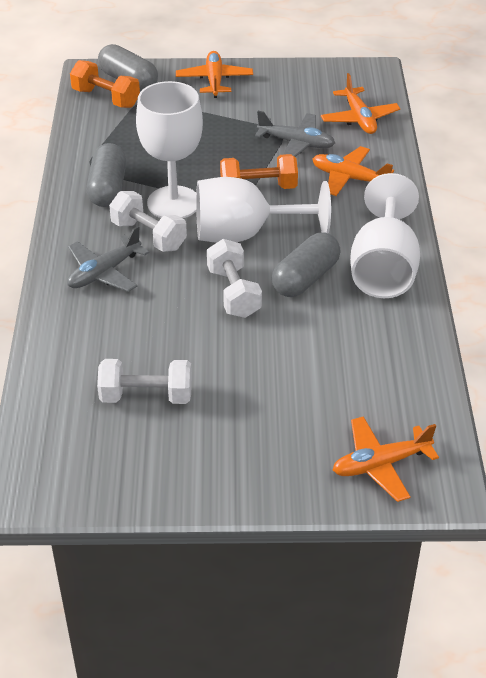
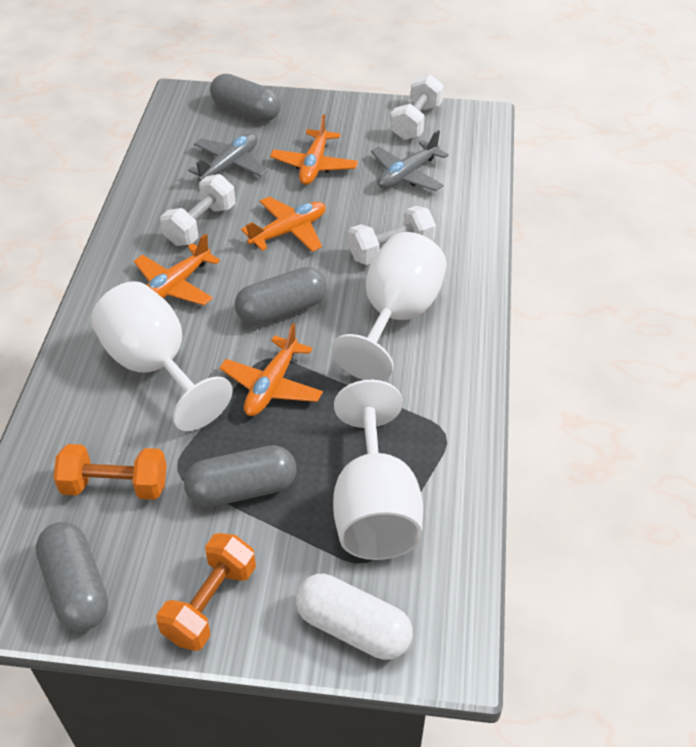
grey capsule: 3 -> 4
white capsule: 0 -> 1

